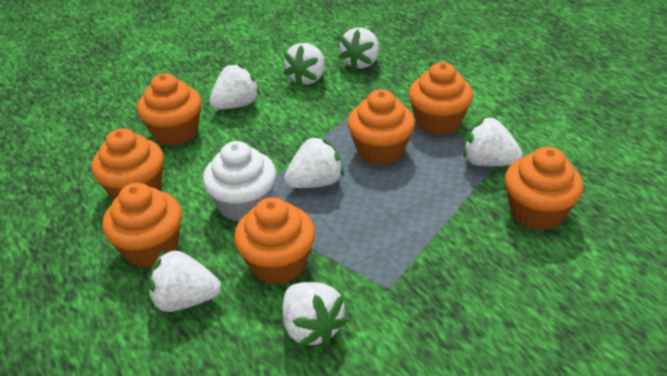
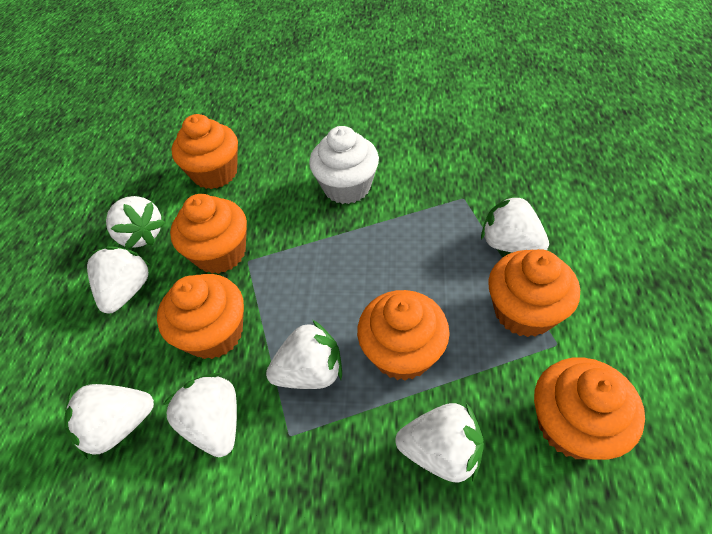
orange cupcake: 7 -> 6

